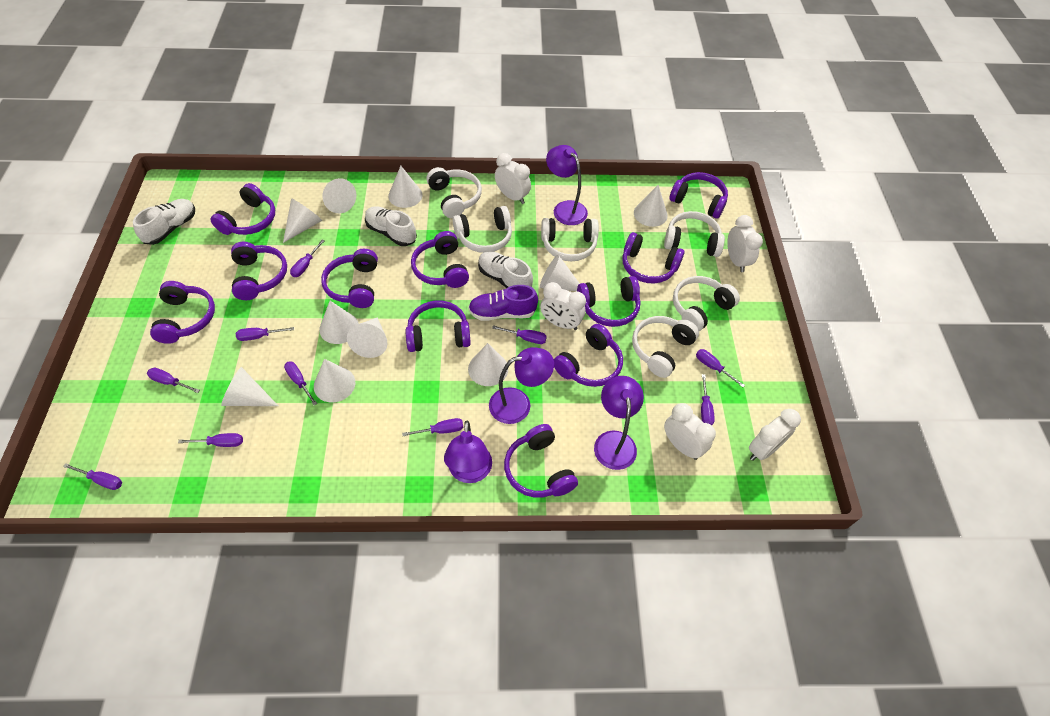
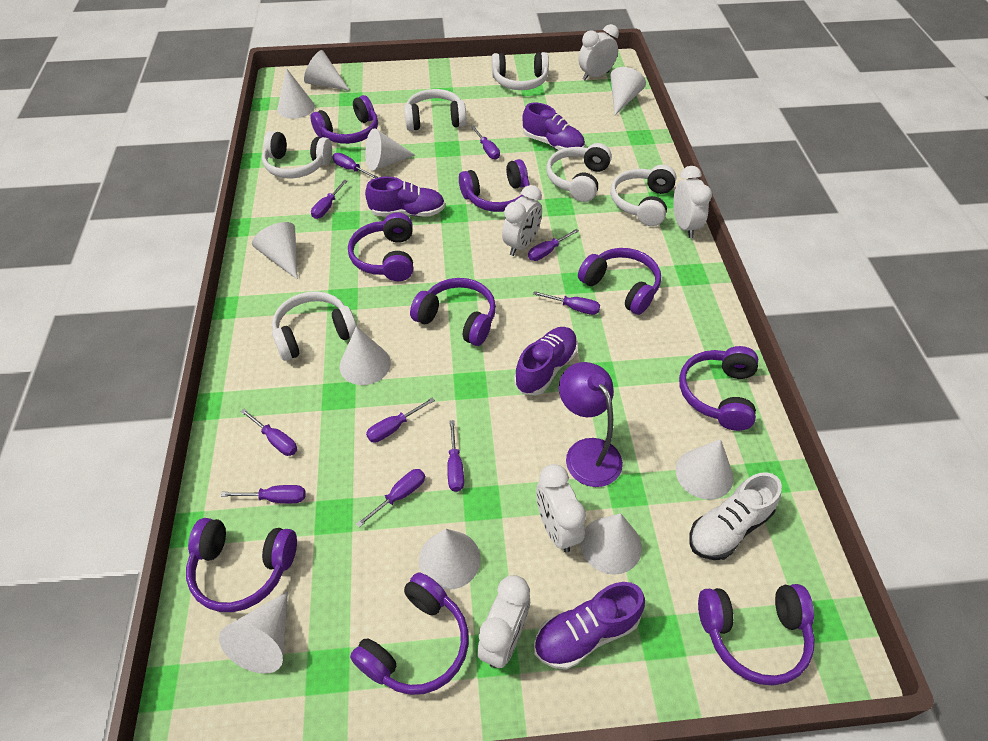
purple headphones: 11 -> 9
purple lamp: 4 -> 1
purple shoe: 1 -> 4
white shoe: 3 -> 1

